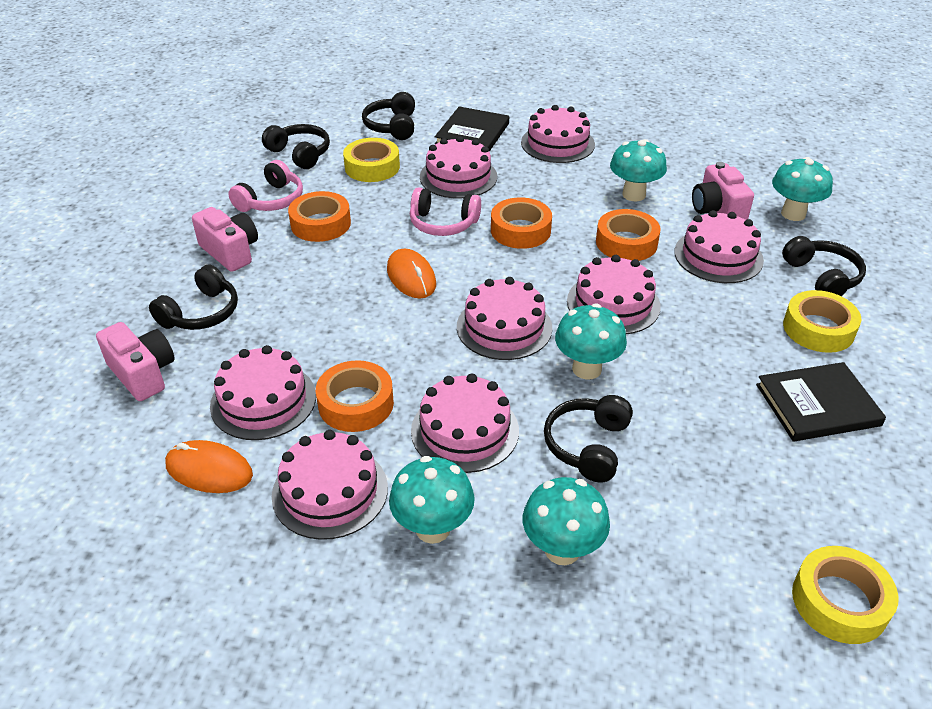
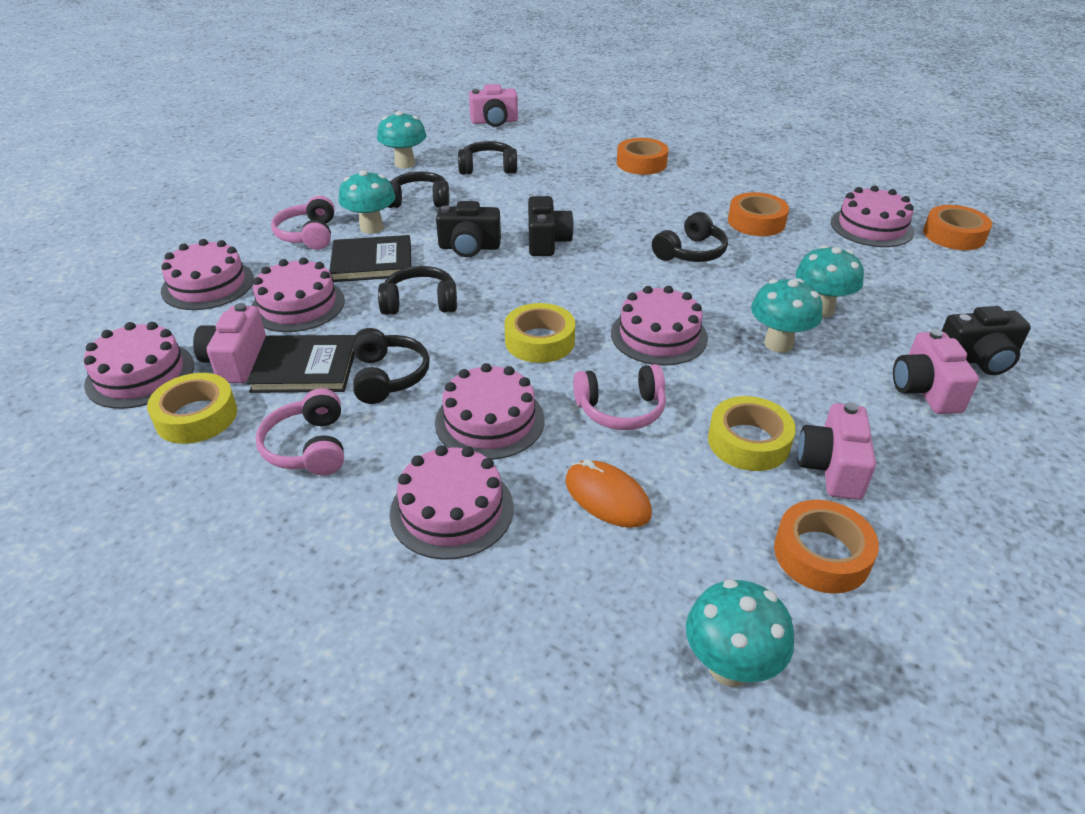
black camera: 0 -> 3
orange mouse: 2 -> 1
pink cake: 8 -> 7
pink camera: 3 -> 4
pink headphones: 2 -> 3

